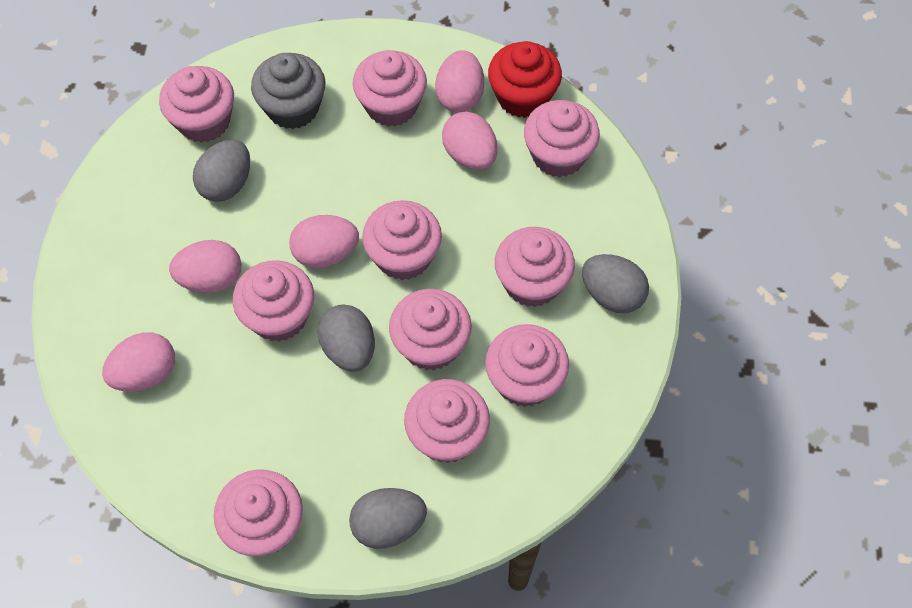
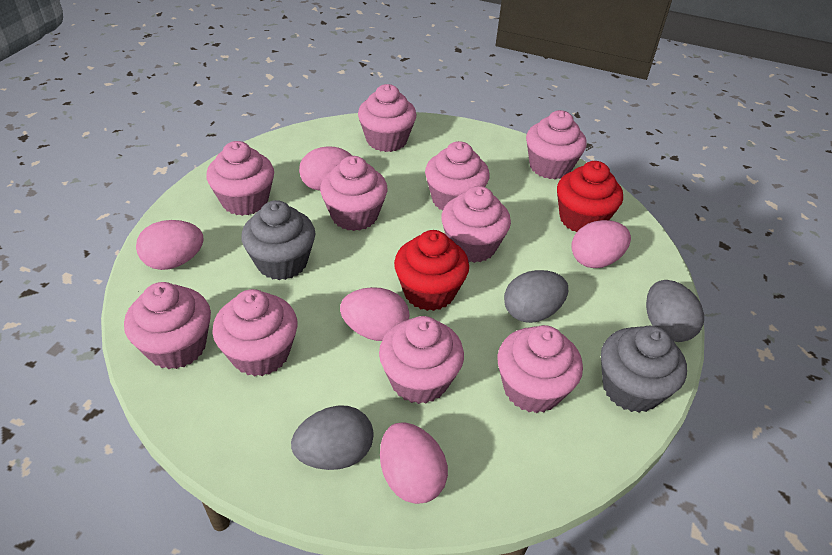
grey cupcake: 1 -> 2
grey egg: 4 -> 3
red cupcake: 1 -> 2

